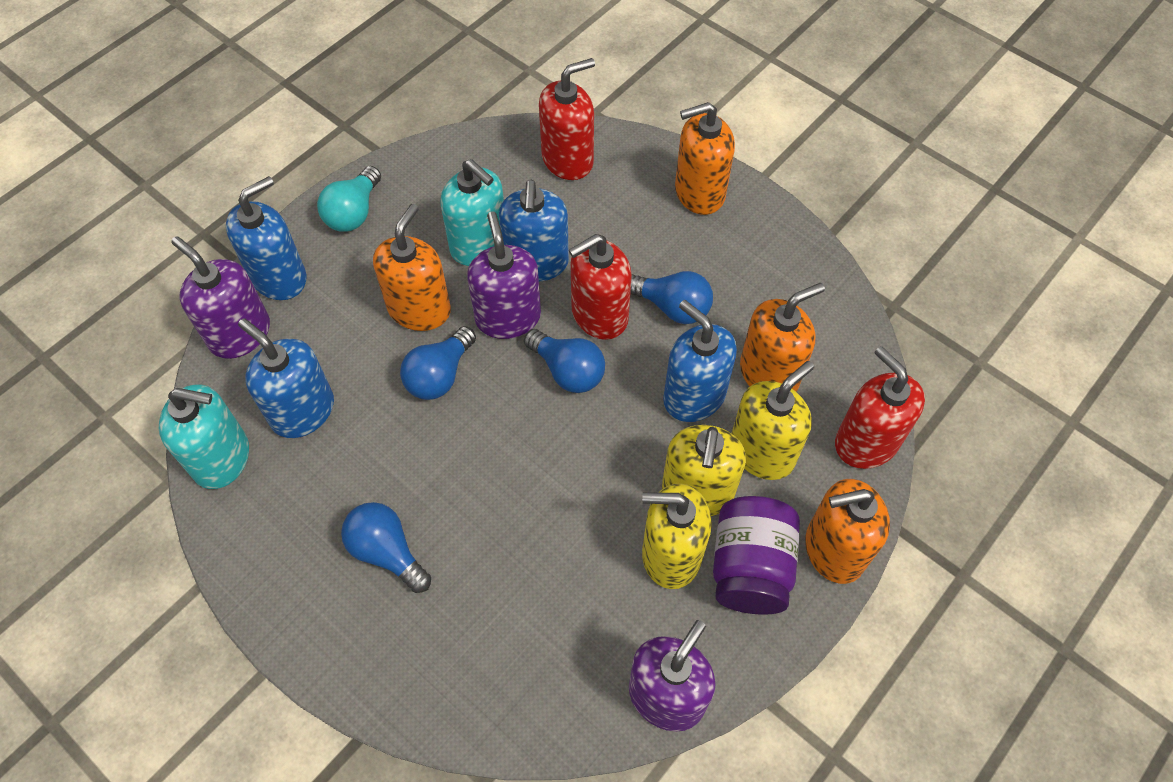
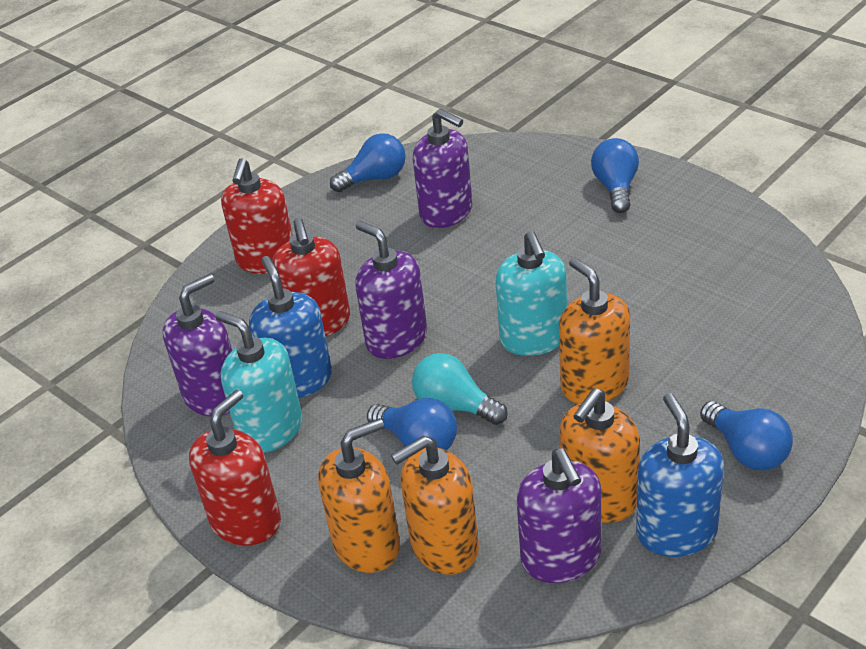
blue soap dispenser: 4 -> 2
purple jar: 1 -> 0
purple soap dispenser: 3 -> 4
yellow soap dispenser: 3 -> 0

